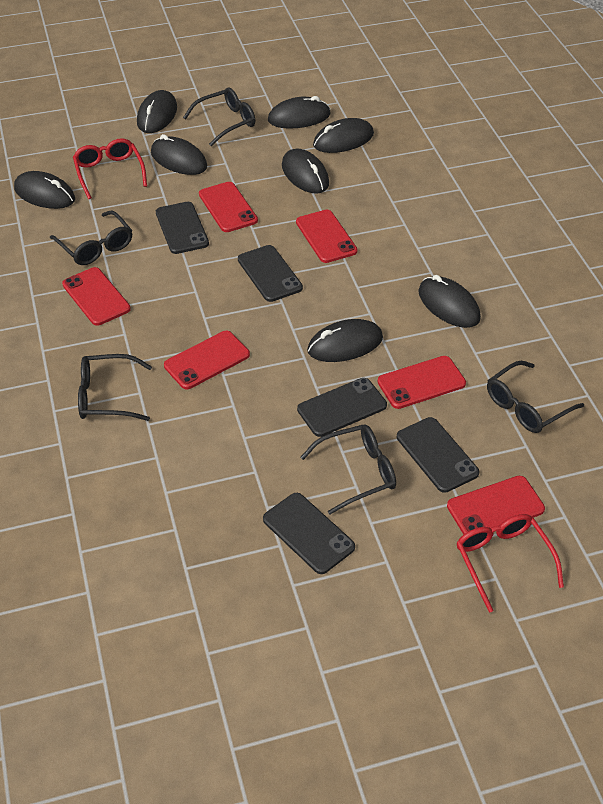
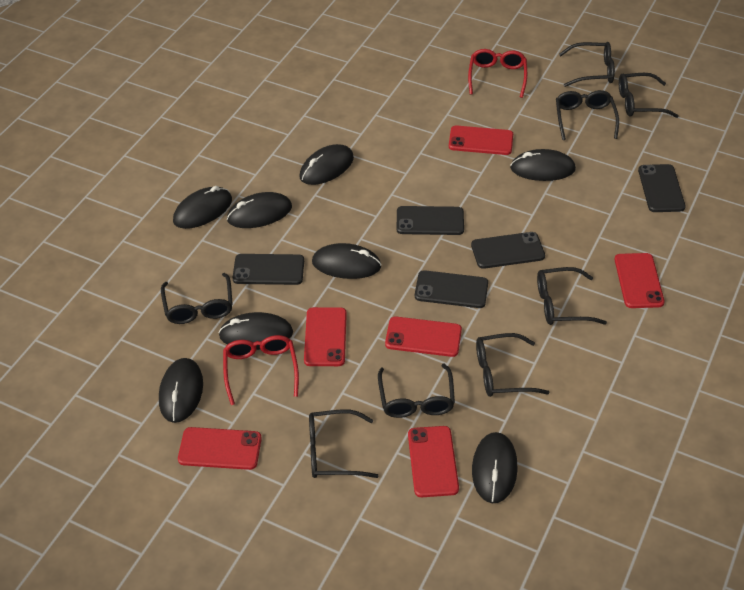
black glasses: 5 -> 8

